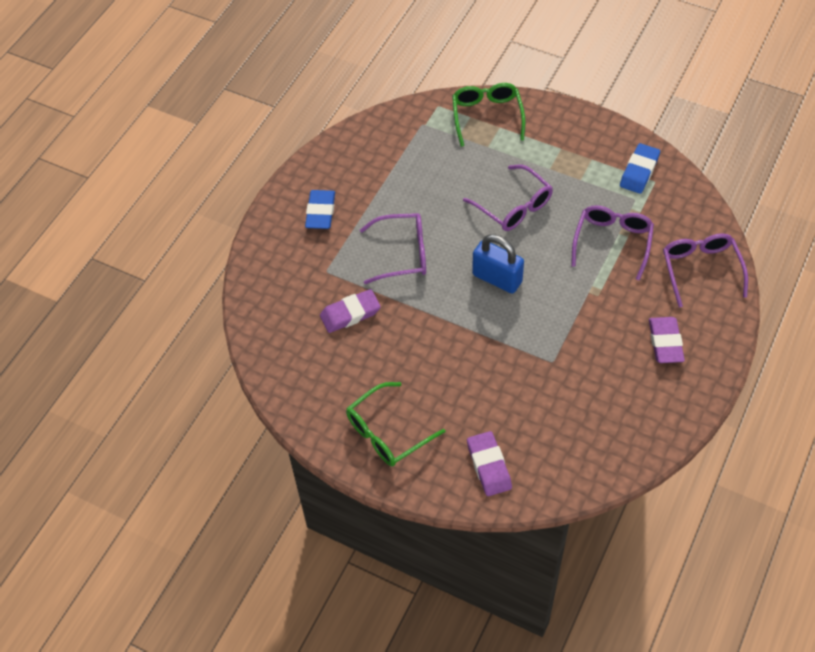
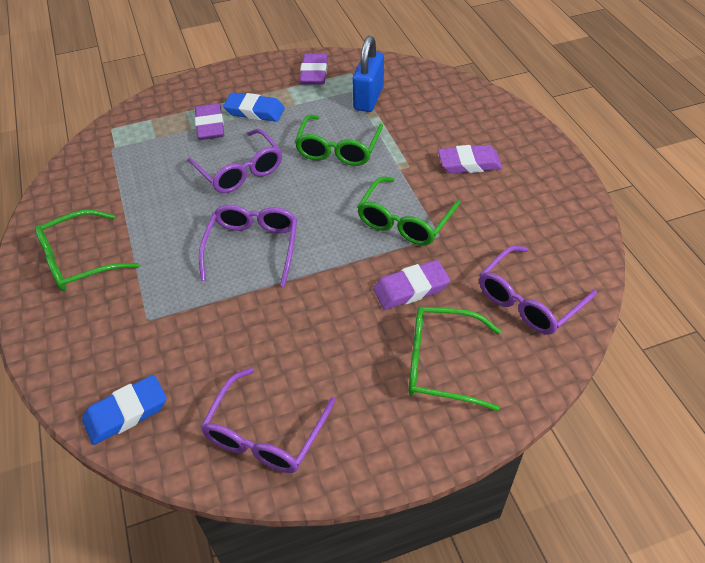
green glasses: 2 -> 4
purple eraser: 3 -> 4

